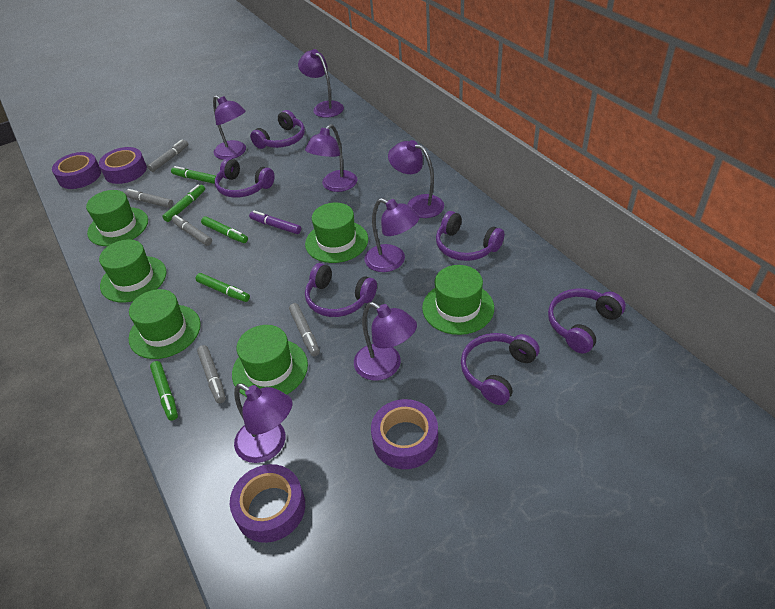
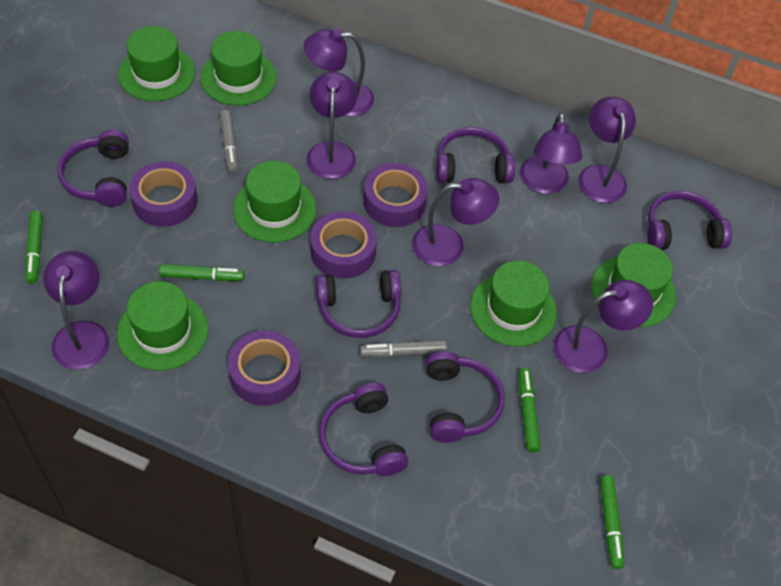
green marker: 5 -> 4
grey marker: 5 -> 2
purple marker: 1 -> 0

